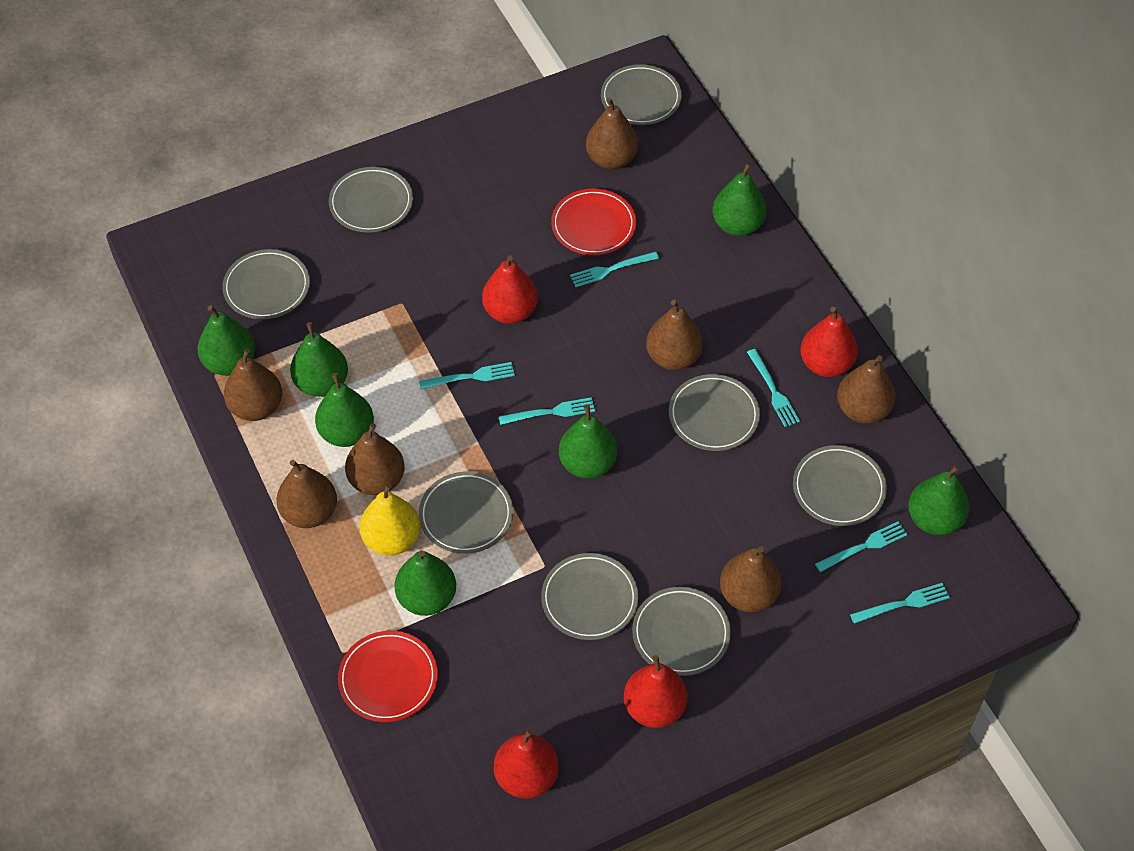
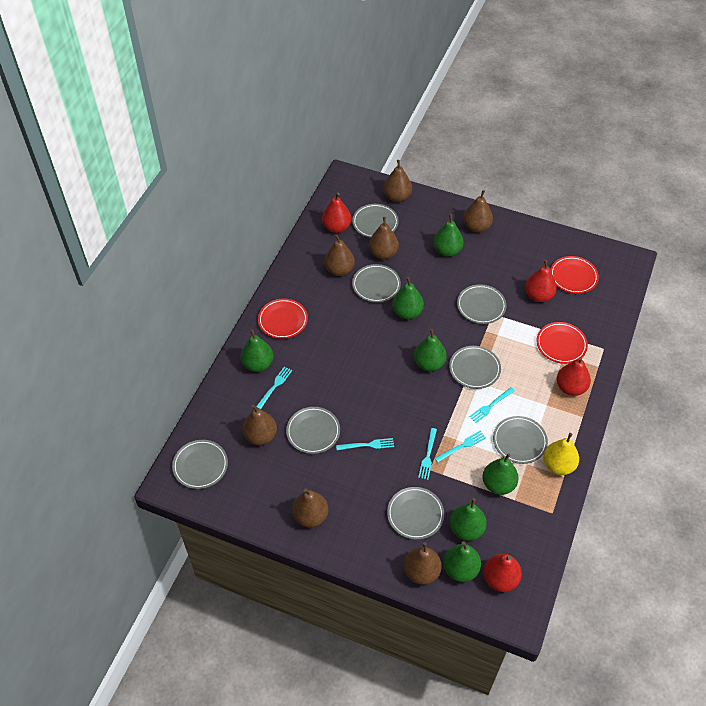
red plate: 2 -> 3
turquoise fork: 6 -> 5

